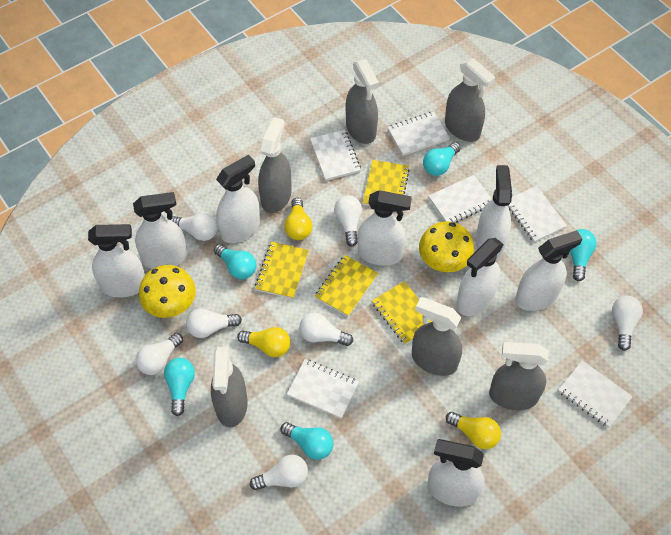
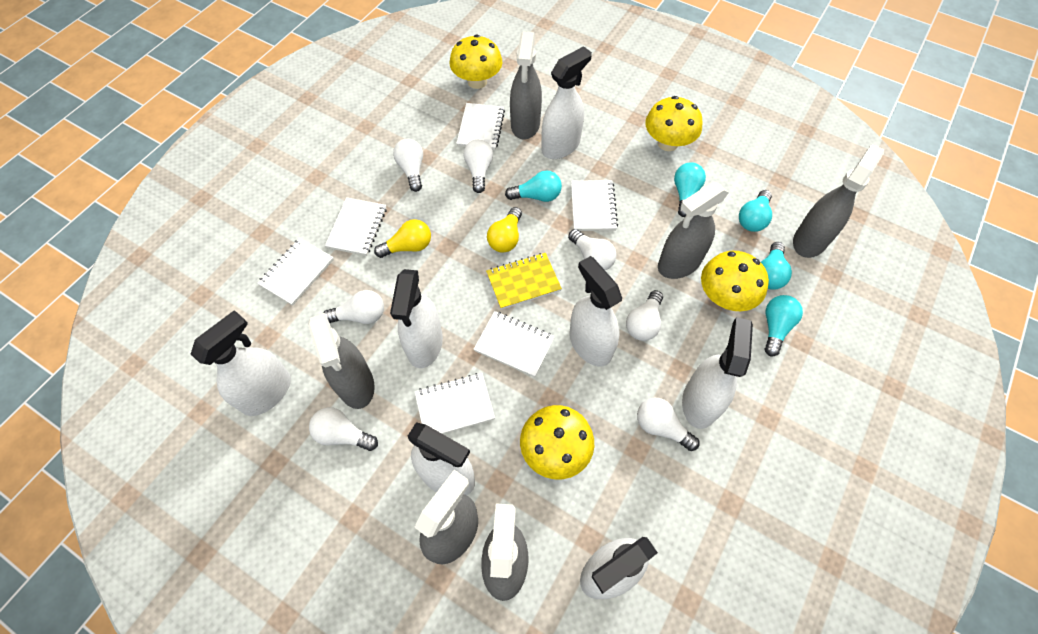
white spray bottle: 8 -> 7
yellow light bulb: 3 -> 2
yellow mushroom: 2 -> 4
yellow notebook: 4 -> 1

